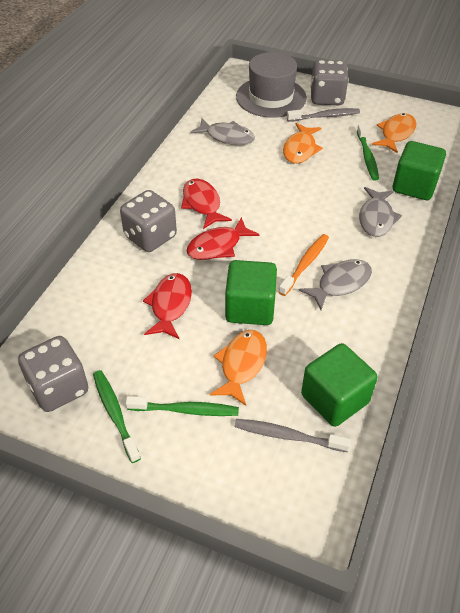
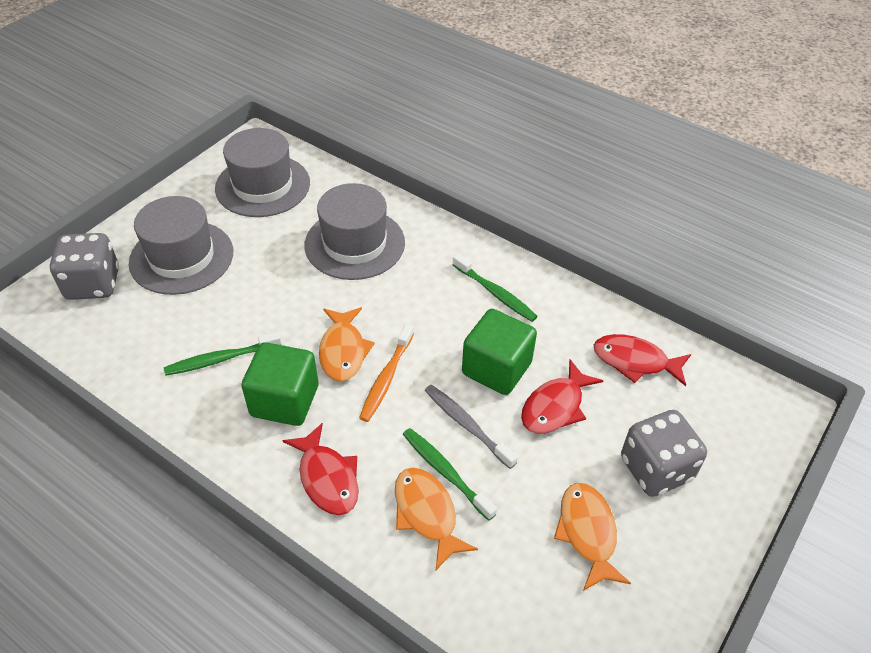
green cube: 3 -> 2
grey dice: 3 -> 2
grey fish: 3 -> 0
grey hat: 1 -> 3
grey toothbrush: 2 -> 1

